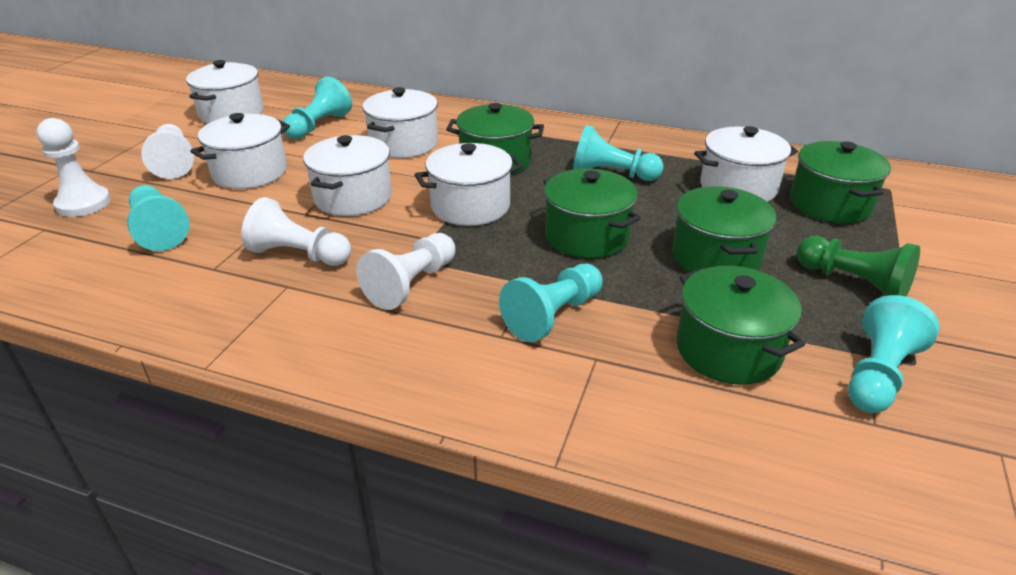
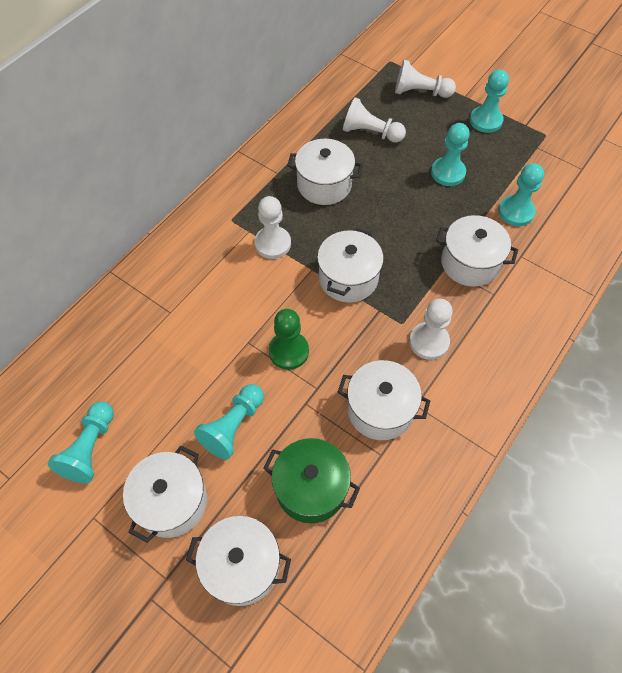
green pot: 5 -> 1

